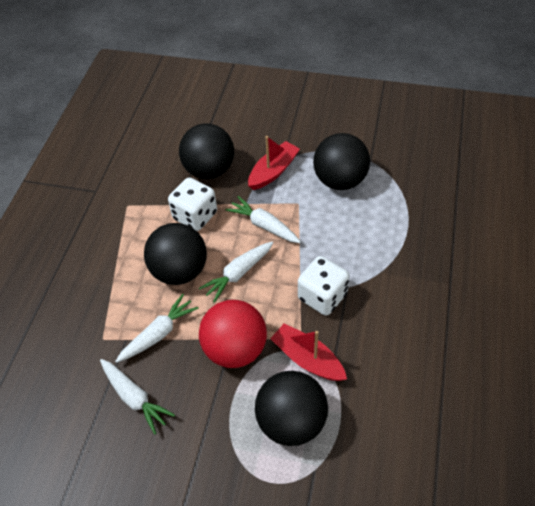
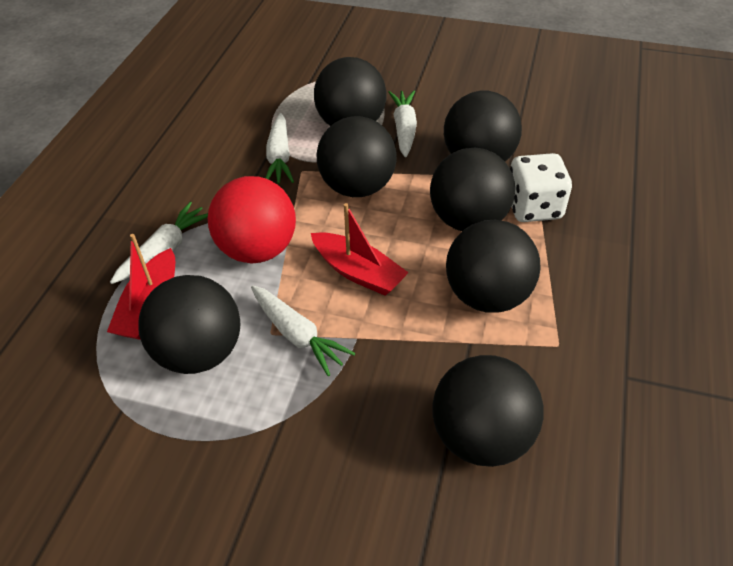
black ball: 4 -> 7
white dice: 2 -> 1

